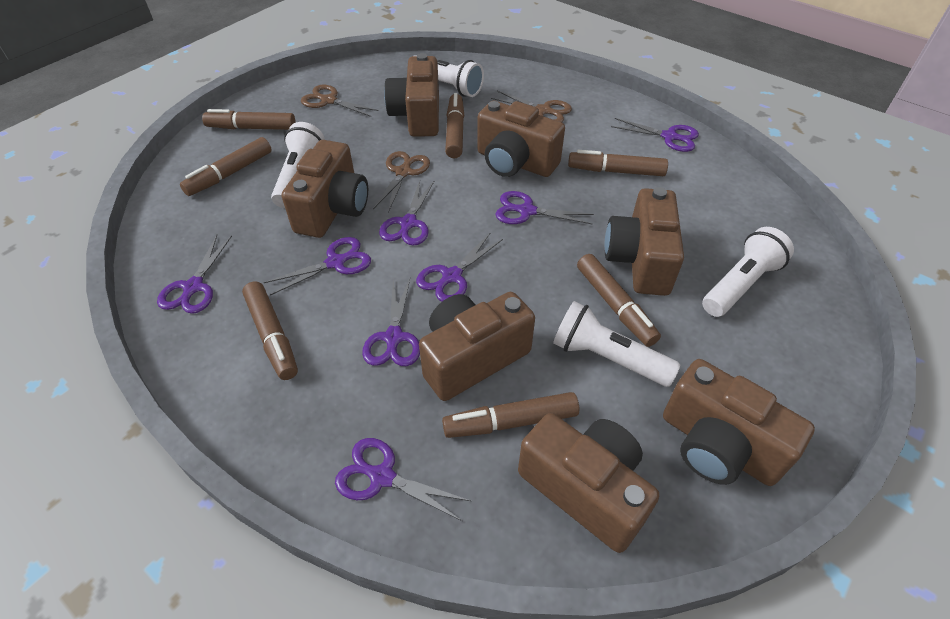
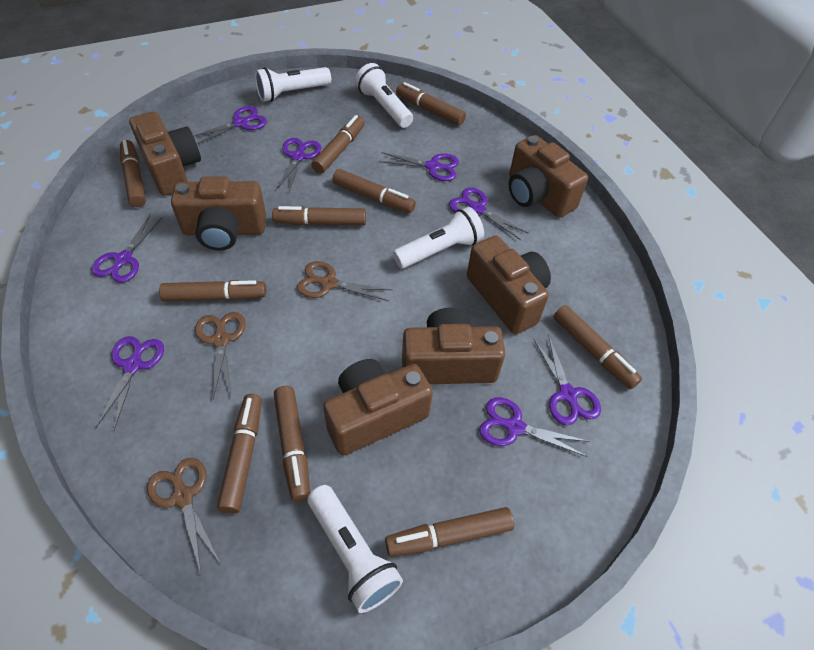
brown camera: 7 -> 6
brown marker: 7 -> 10

